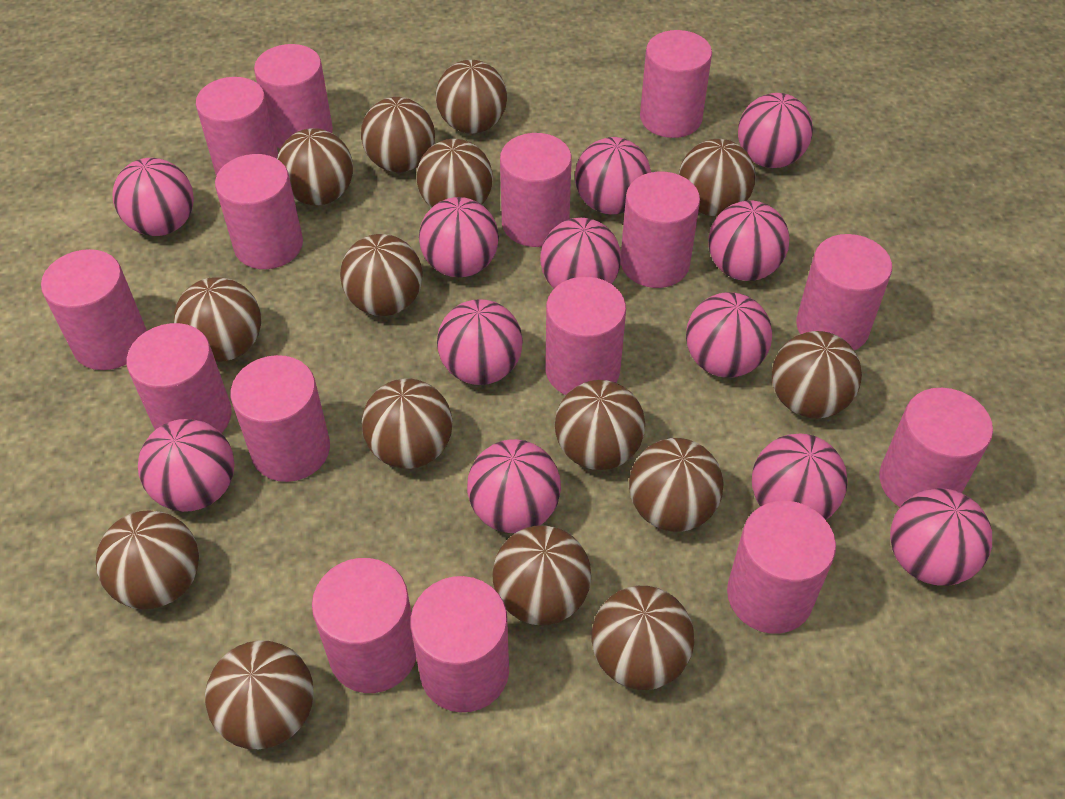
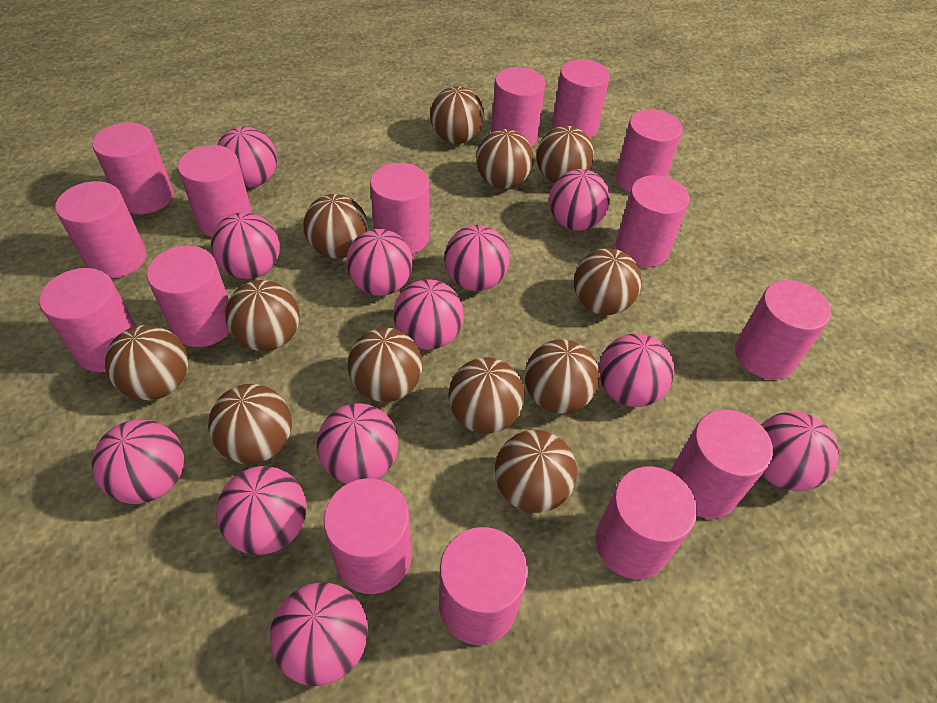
brown ball: 15 -> 12

